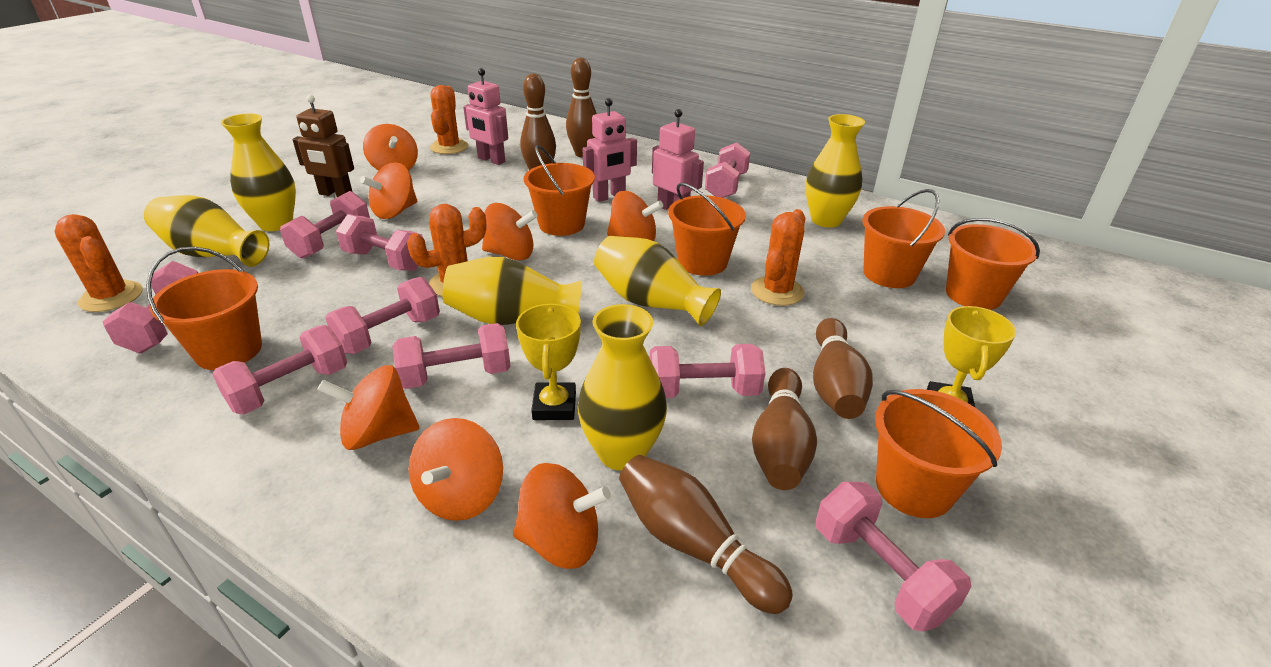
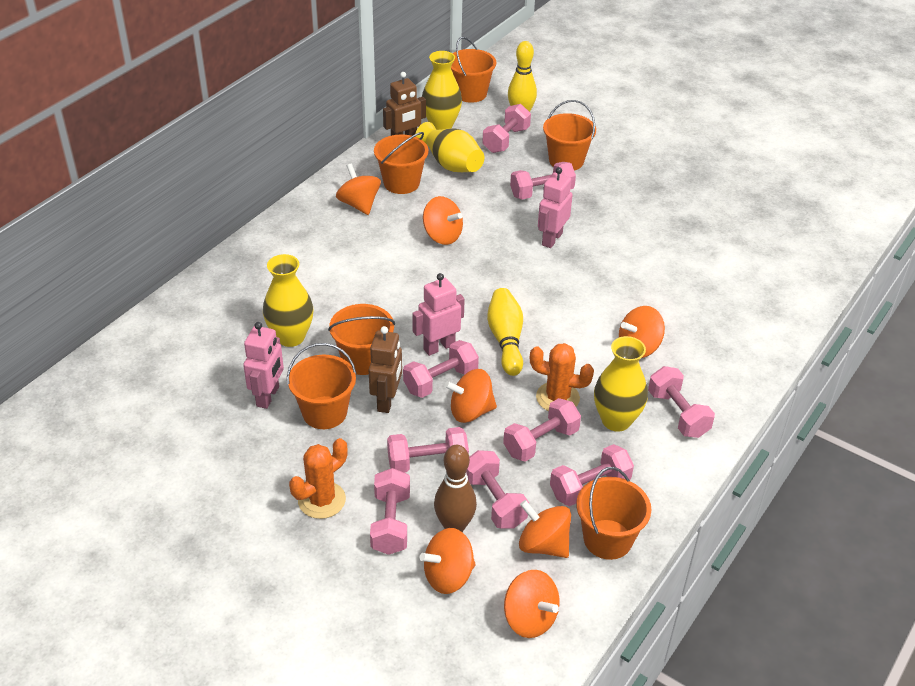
brown bowling pin: 5 -> 1
brown robot: 1 -> 2
orange cactus: 4 -> 2
yellow bowling pin: 0 -> 2
yellow trophy: 2 -> 0
yellow vase: 6 -> 4

